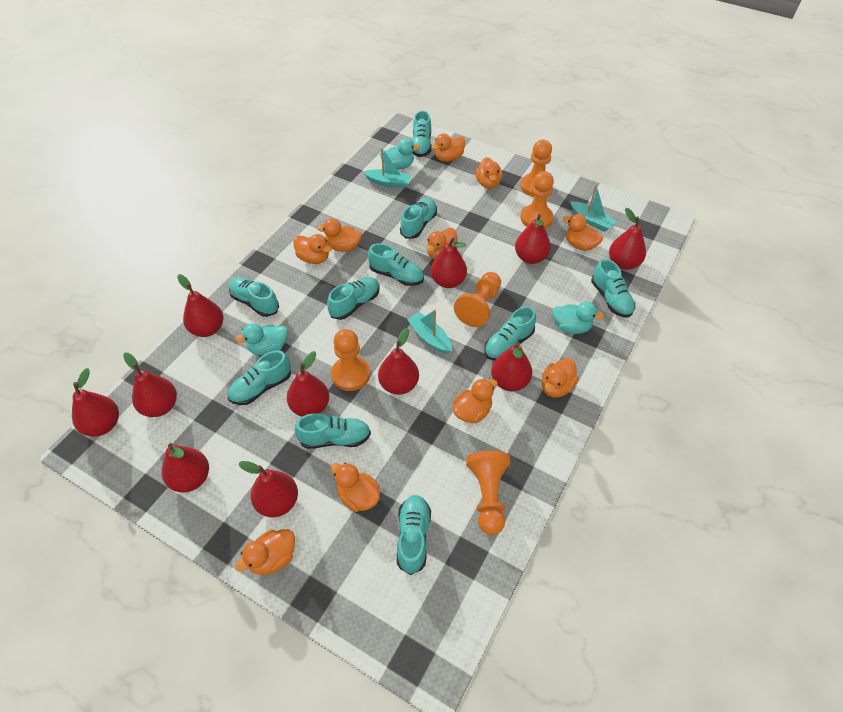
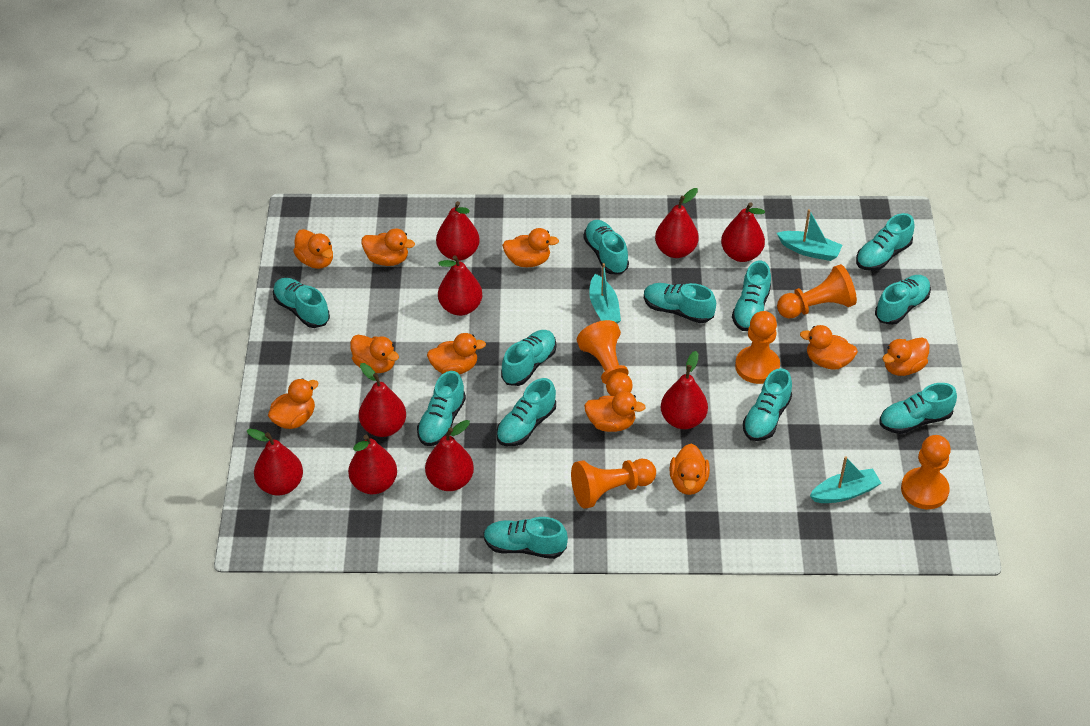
red pear: 11 -> 9
turquoise duck: 3 -> 0
turquoise shoe: 10 -> 12

